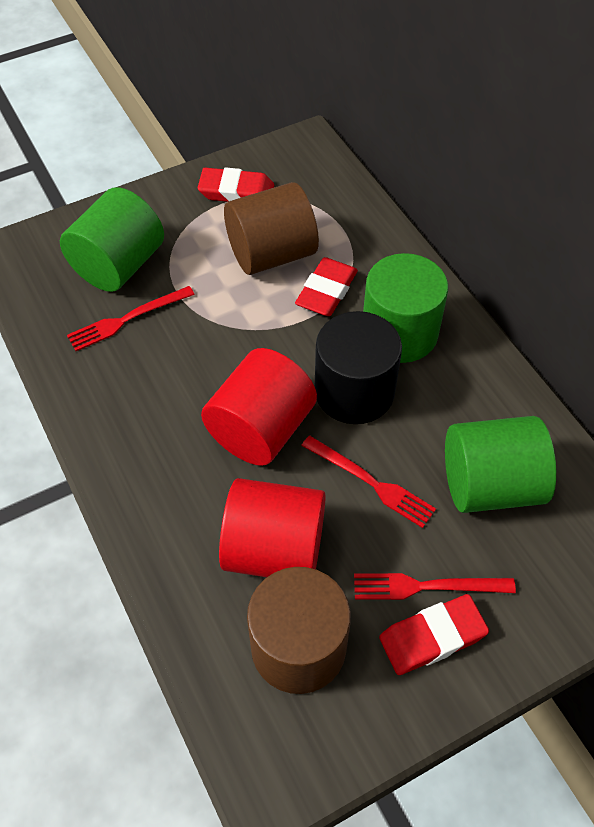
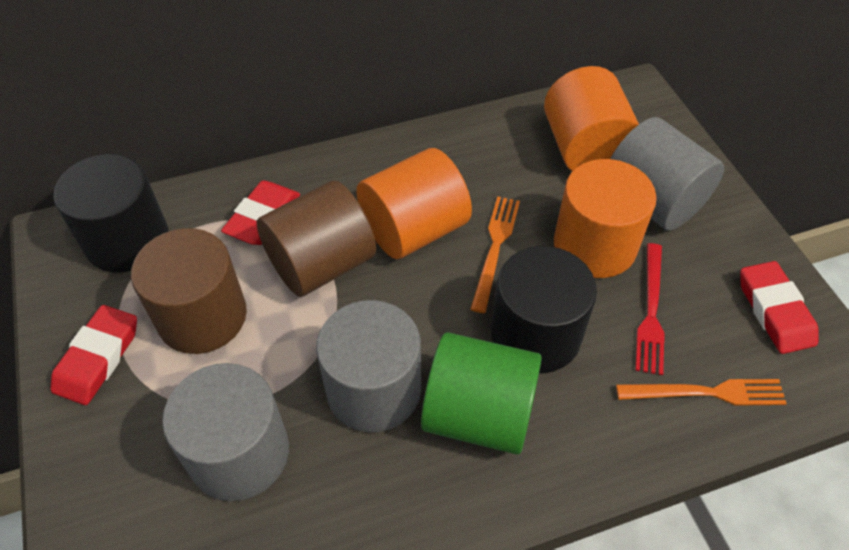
black cylinder: 1 -> 2
green cylinder: 3 -> 1
grey cylinder: 0 -> 3
orange cylinder: 0 -> 3
orange fork: 0 -> 2
red cylinder: 2 -> 0
red fork: 3 -> 1

